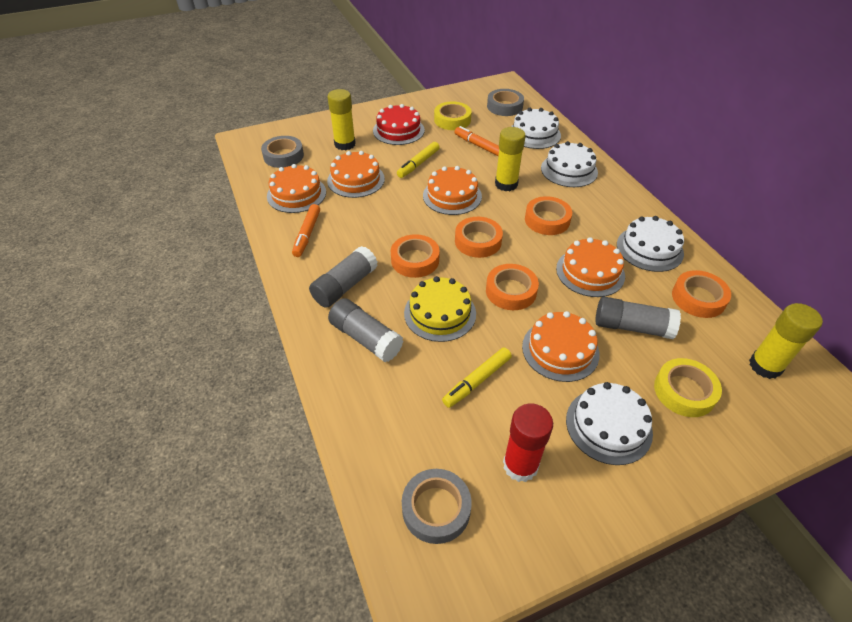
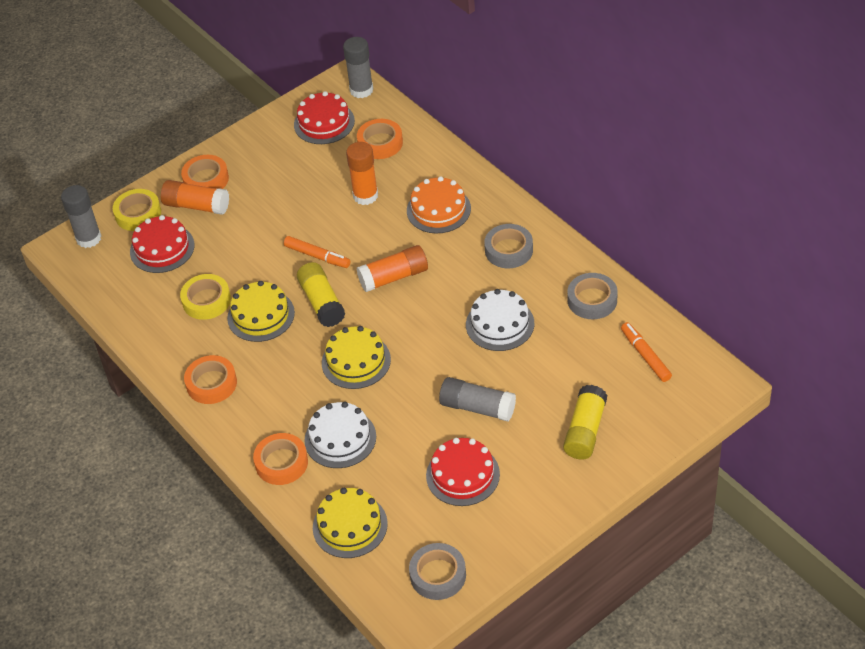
orange cake: 5 -> 1
orange glue stick: 0 -> 3
orange tape: 5 -> 4
red cake: 1 -> 3
red glue stick: 1 -> 0
white cake: 4 -> 2
yellow cake: 1 -> 3
yellow glue stick: 3 -> 2
yellow marker: 2 -> 0

